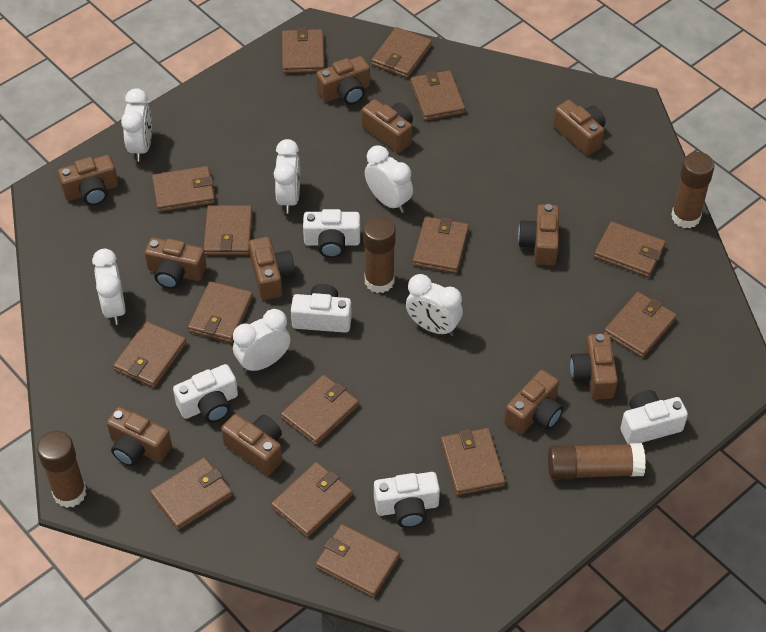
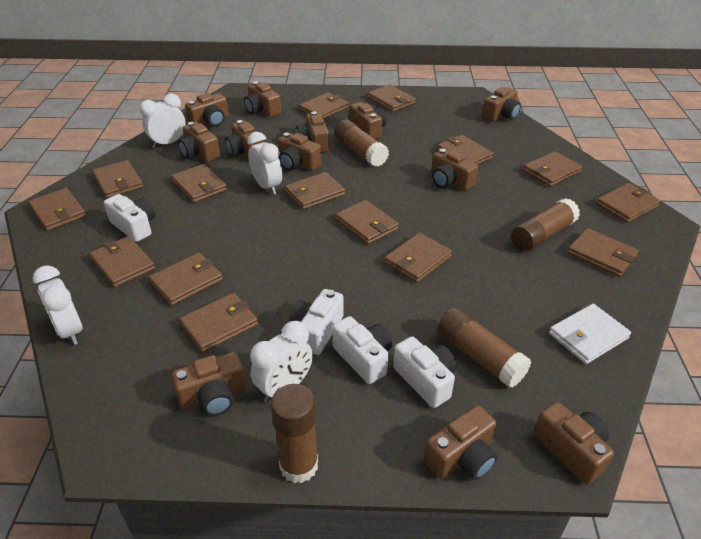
brown camera: 11 -> 12
white camera: 5 -> 4
white clock: 6 -> 4
white wallet: 0 -> 1

